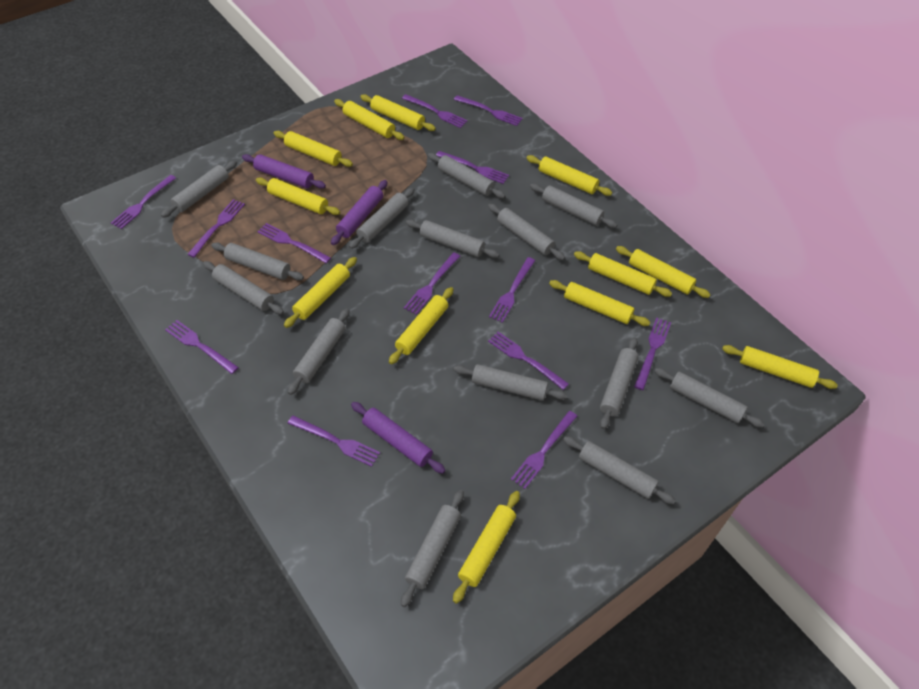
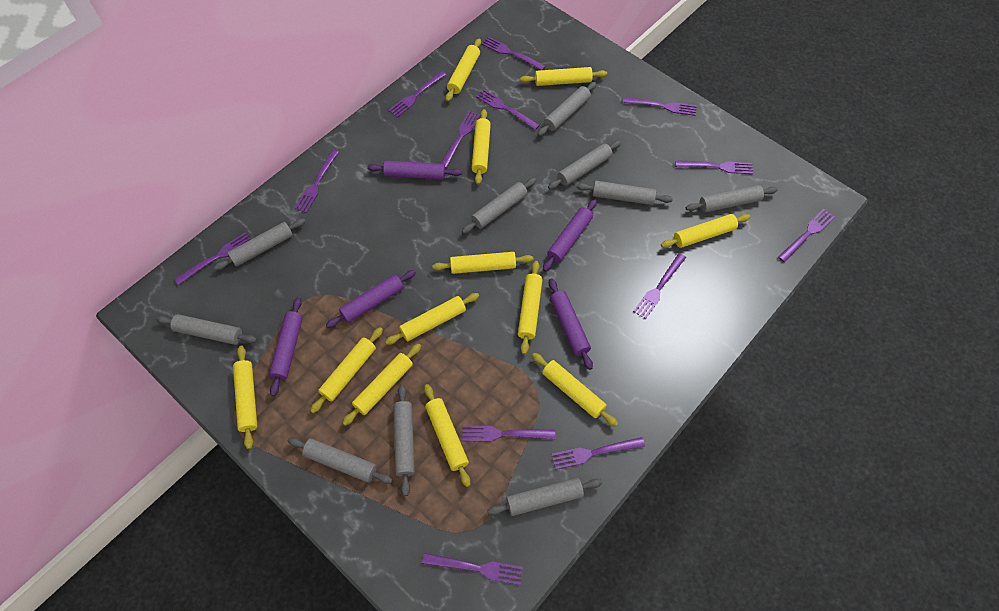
grey rolling pin: 14 -> 10
purple rolling pin: 3 -> 5

